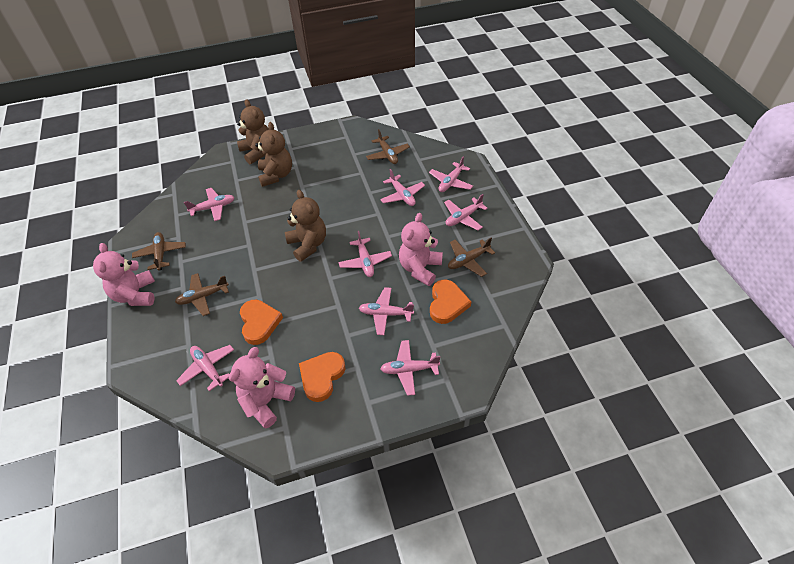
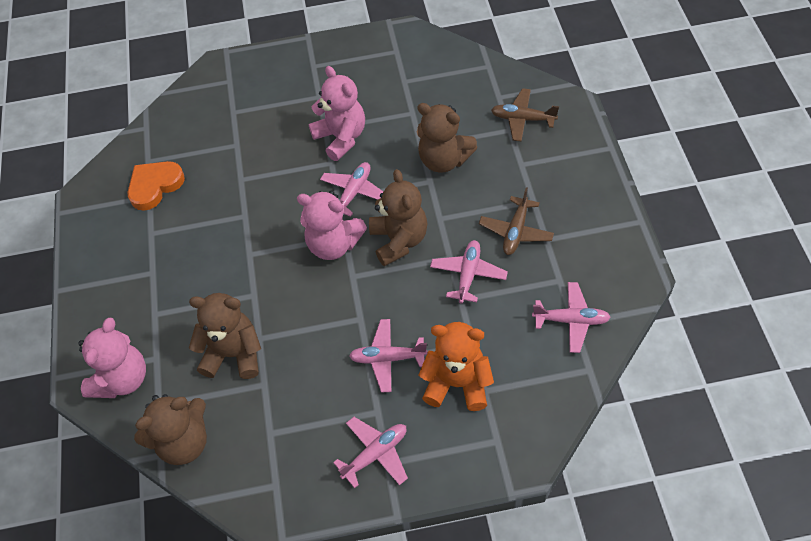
brown plane: 4 -> 2
brown teddy bear: 3 -> 4
orange heart: 3 -> 1
orange teddy bear: 0 -> 1
pink plane: 8 -> 5

